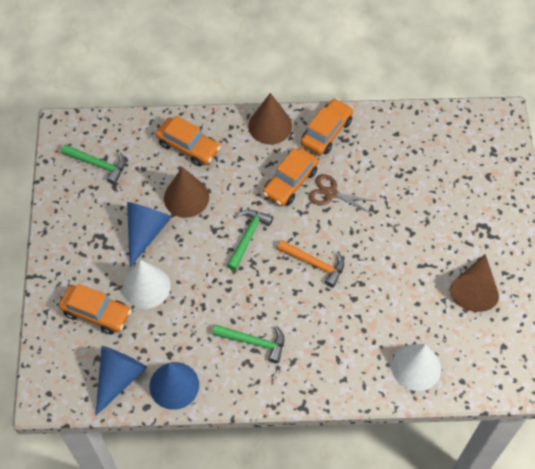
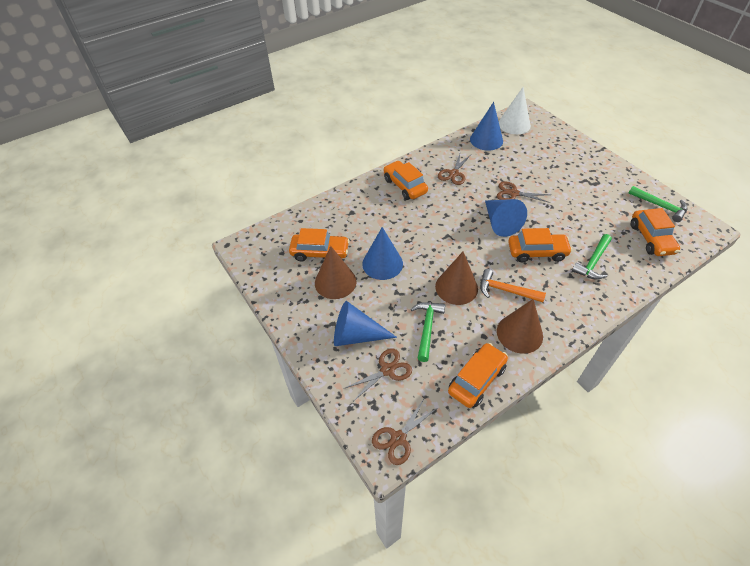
blue cone: 3 -> 4
brown scissors: 1 -> 4
orange car: 4 -> 5
white cone: 2 -> 1

